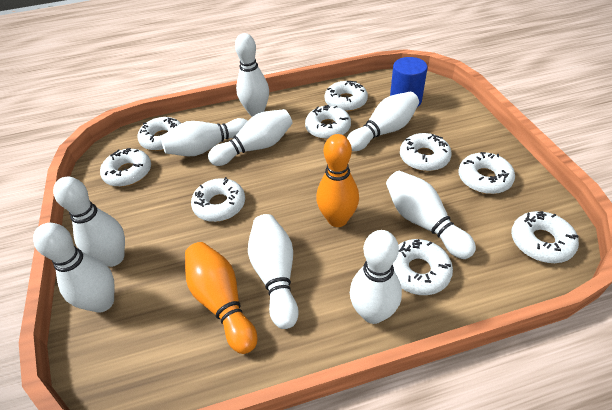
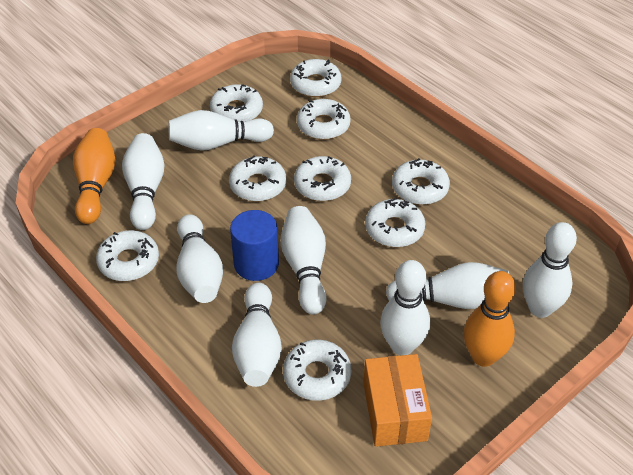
orange box: 0 -> 1
white bowling pin: 9 -> 8

